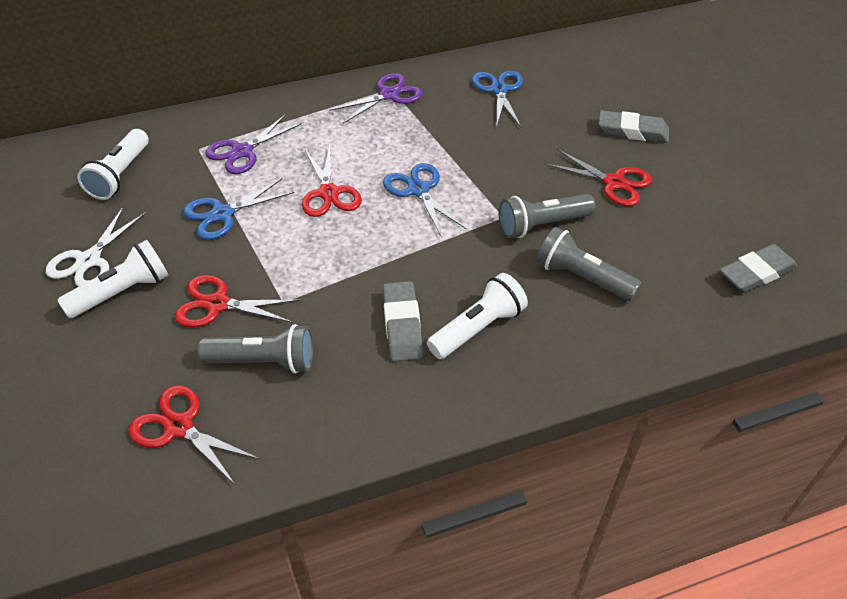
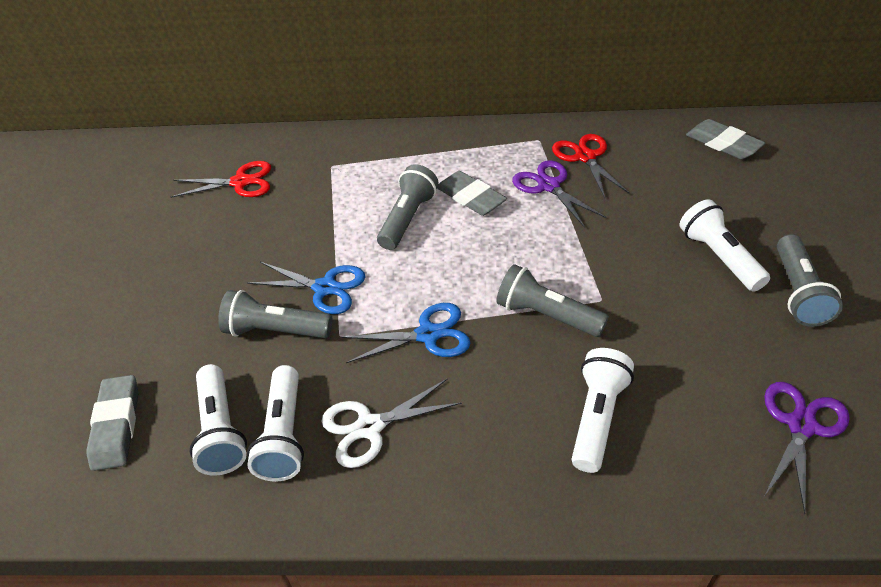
blue scissors: 3 -> 2
grey flashlight: 3 -> 4
red scissors: 4 -> 2
white flashlight: 3 -> 4

